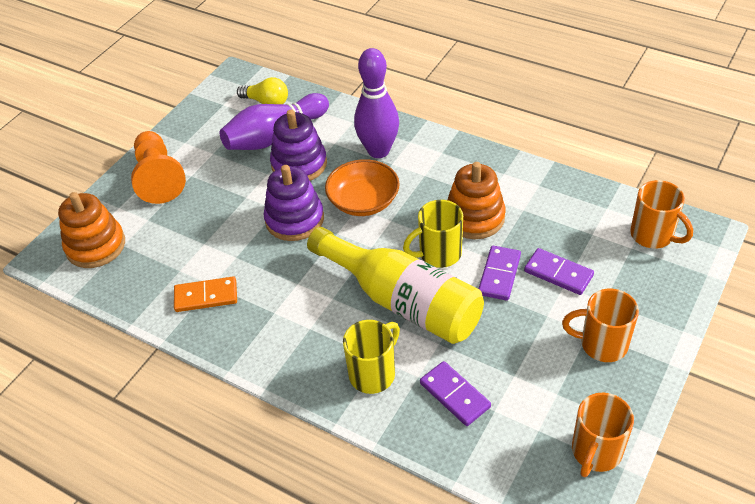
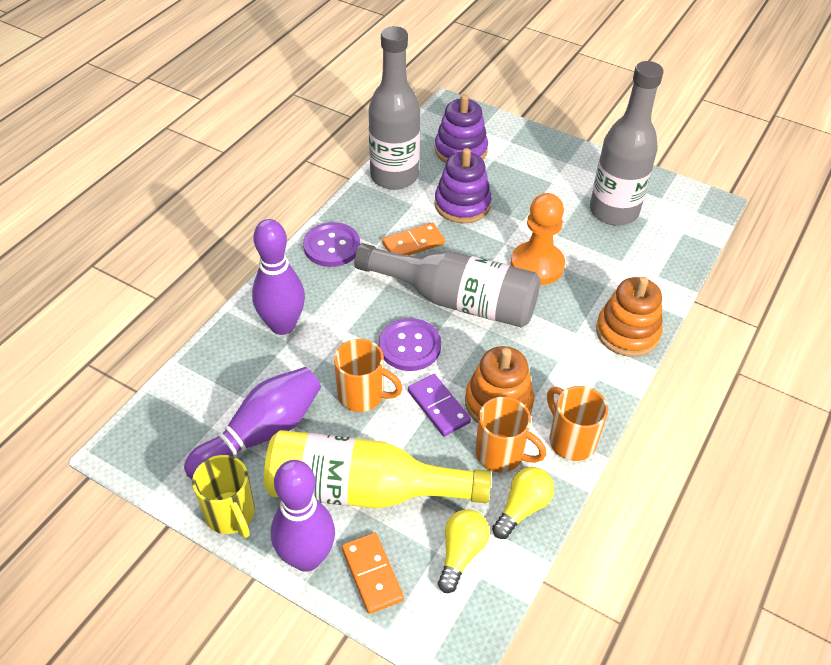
grey bottle: 0 -> 3
orange bowl: 1 -> 0
orange domino: 1 -> 2
purple bowling pin: 2 -> 3
purple button: 0 -> 2
purple domino: 3 -> 1
yellow light bulb: 1 -> 2
yellow mug: 2 -> 1

